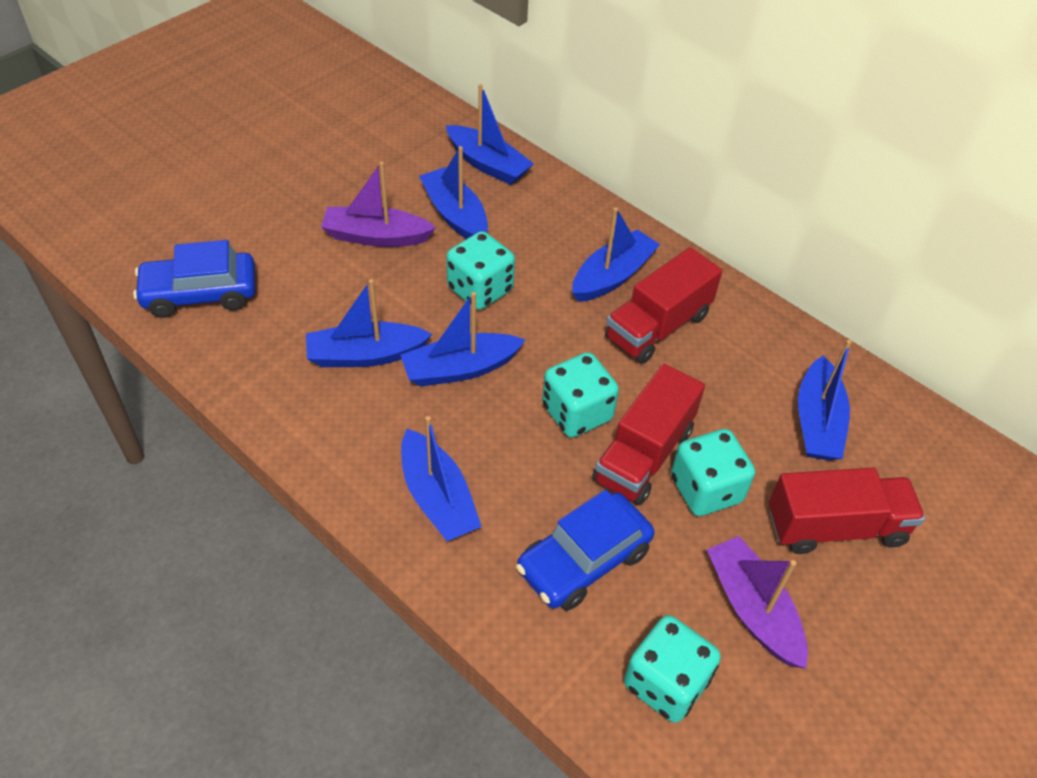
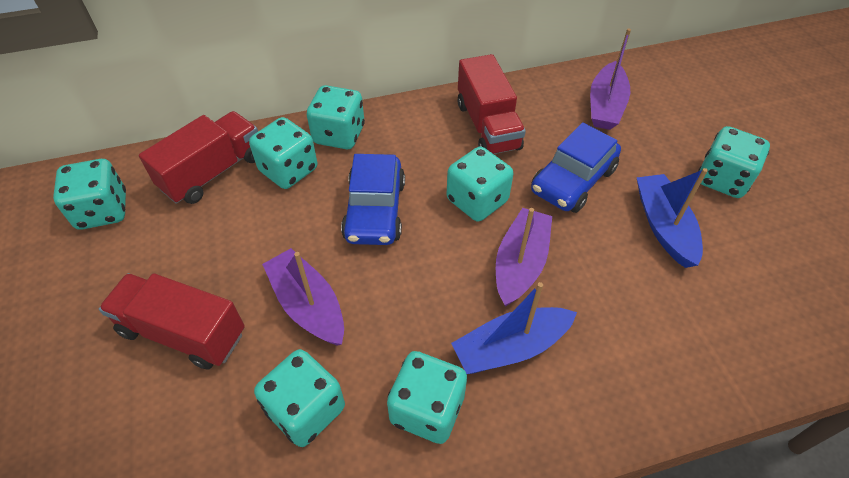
blue boat: 7 -> 2
purple boat: 2 -> 3
turquoise dice: 4 -> 7

